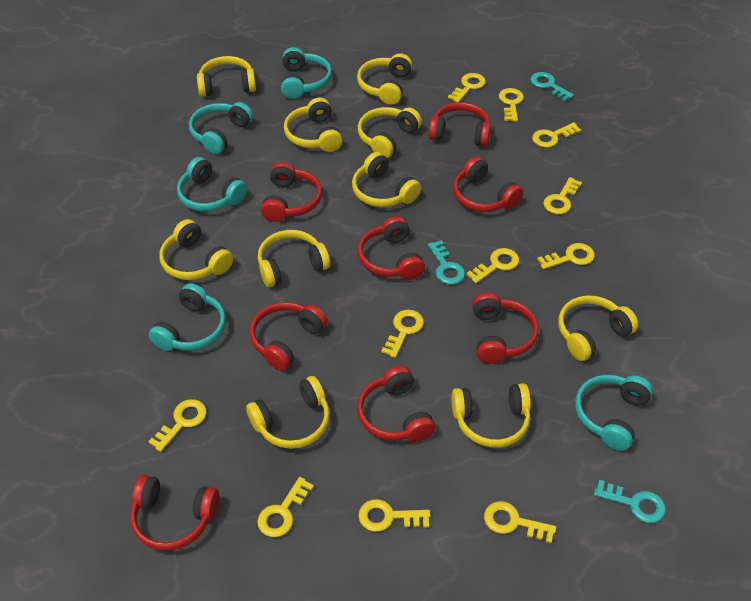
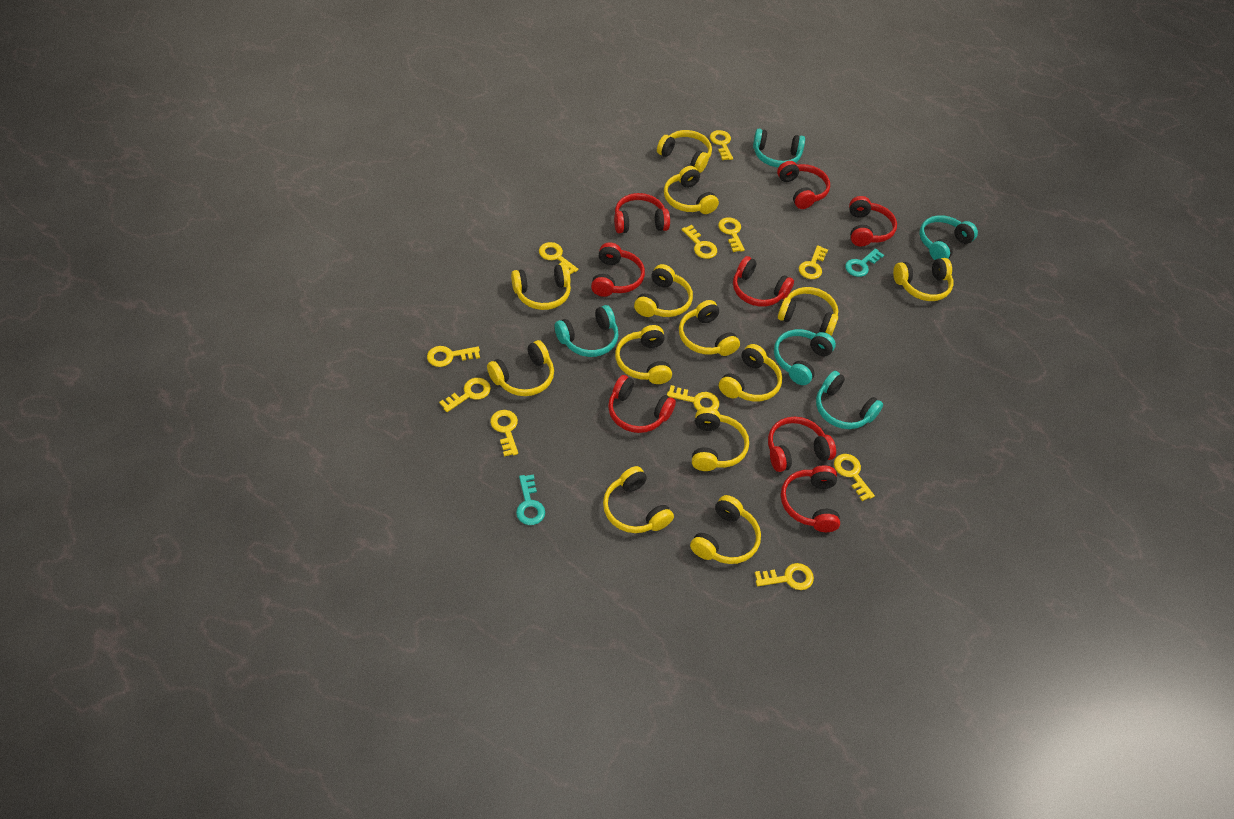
turquoise key: 3 -> 2
yellow headphones: 10 -> 13

